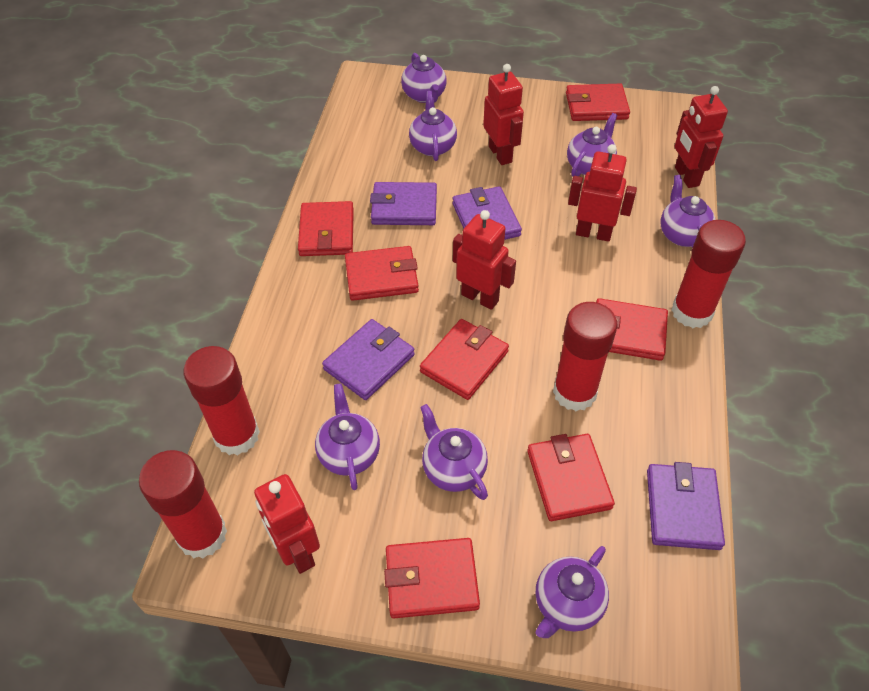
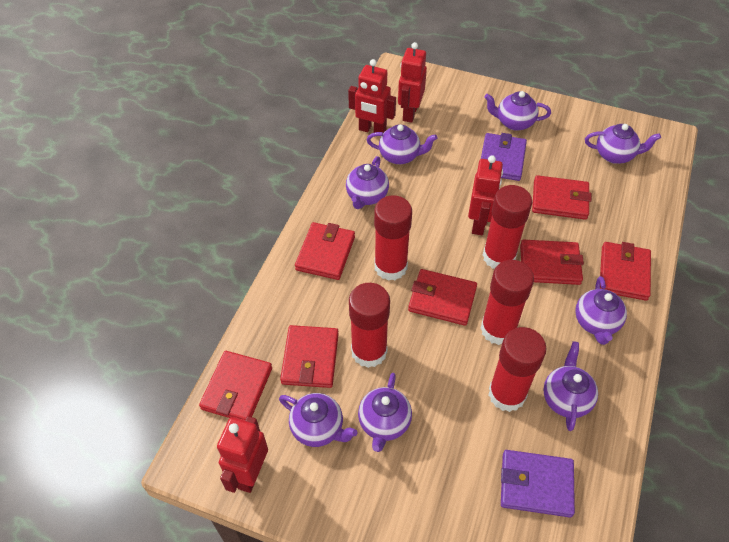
purple teapot: 7 -> 8
purple wallet: 4 -> 2
red glue stick: 4 -> 5
red robot: 5 -> 4

